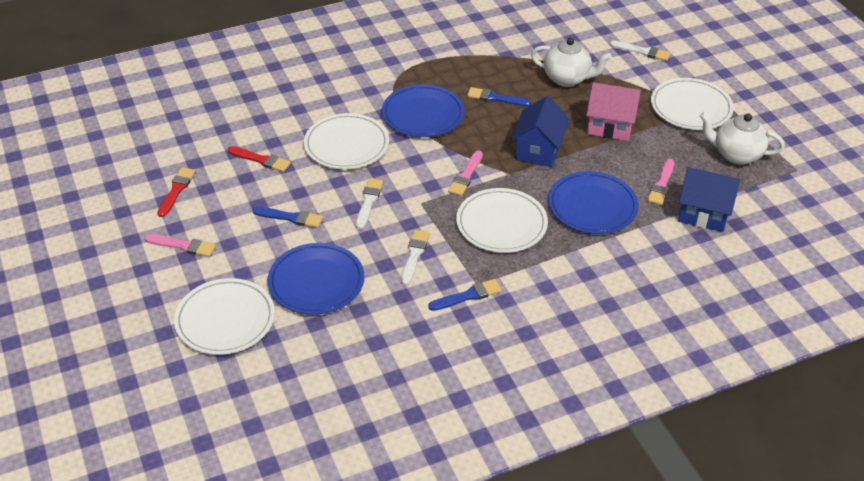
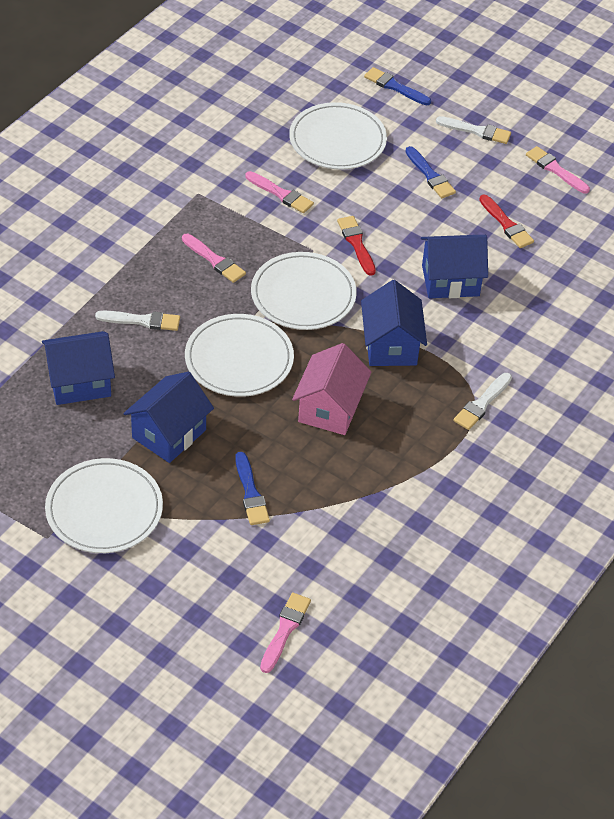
blue house: 2 -> 4
blue plate: 3 -> 0
pink brush: 3 -> 4
white teapot: 2 -> 0

